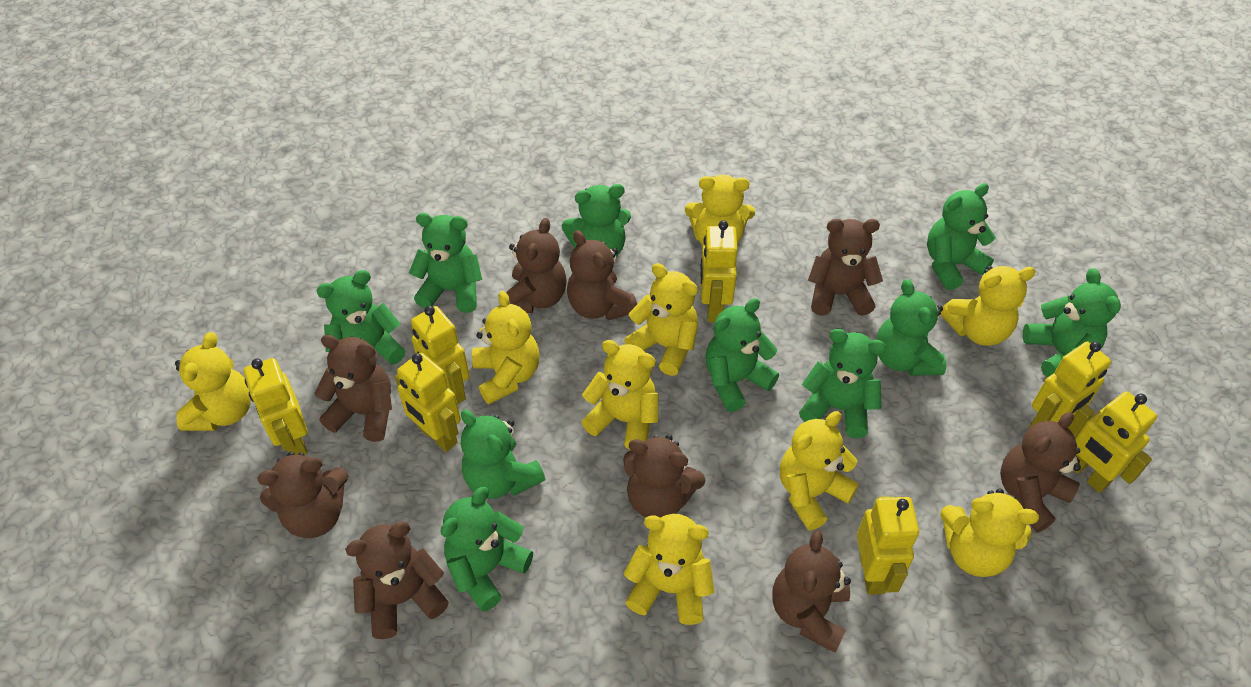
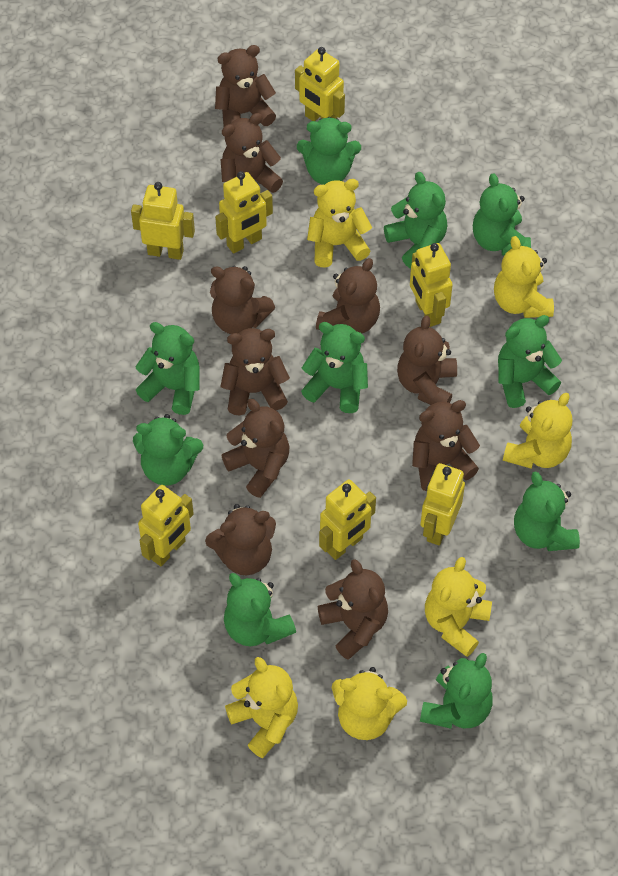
brown teddy bear: 9 -> 10
yellow teddy bear: 9 -> 6

